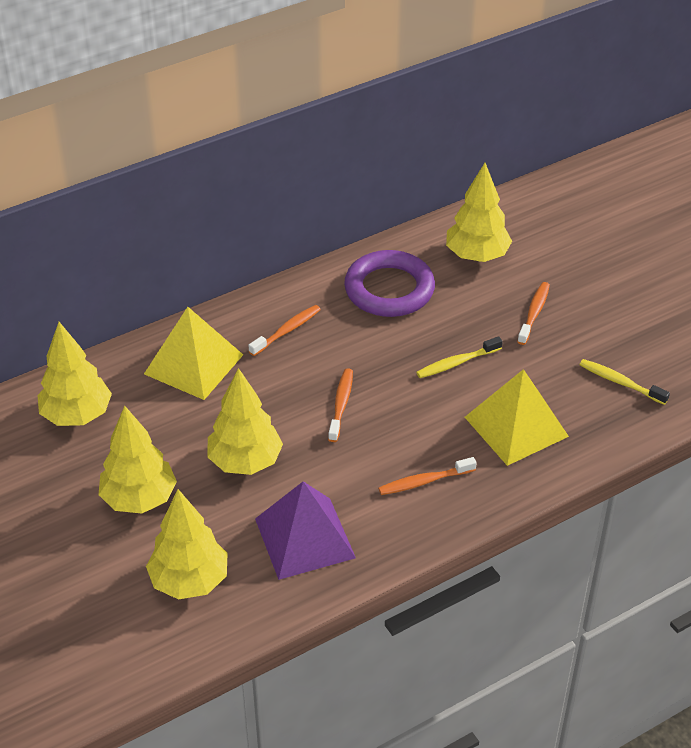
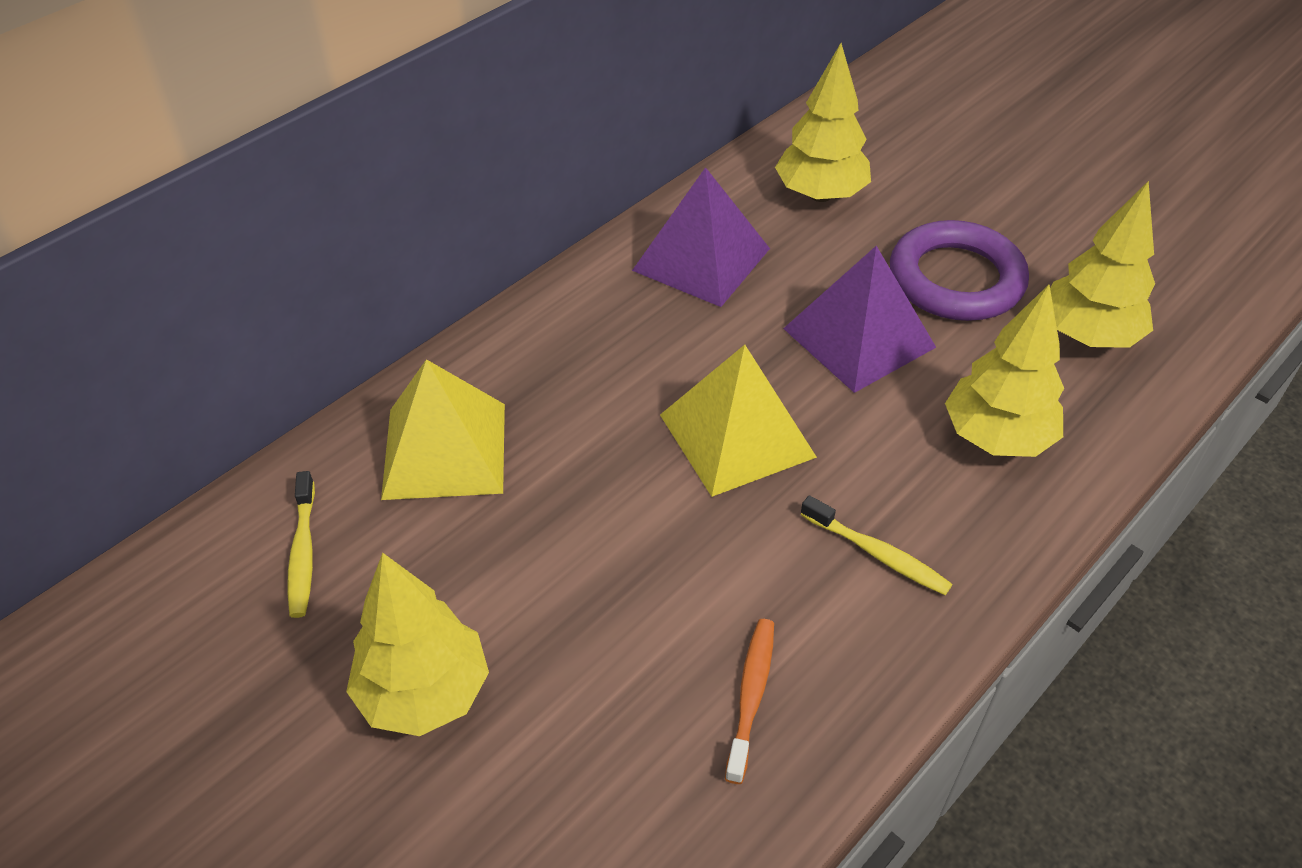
orange toothbrush: 4 -> 1
purple pyramid: 1 -> 2
yellow tree: 5 -> 4

